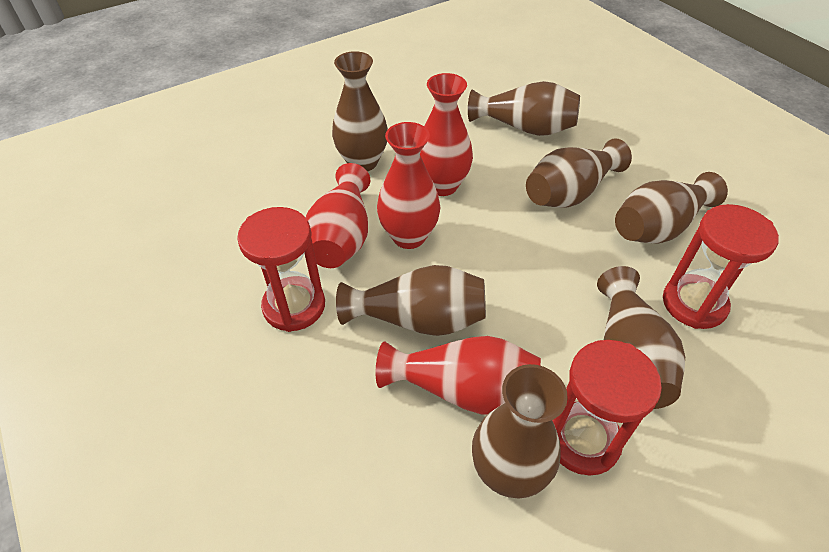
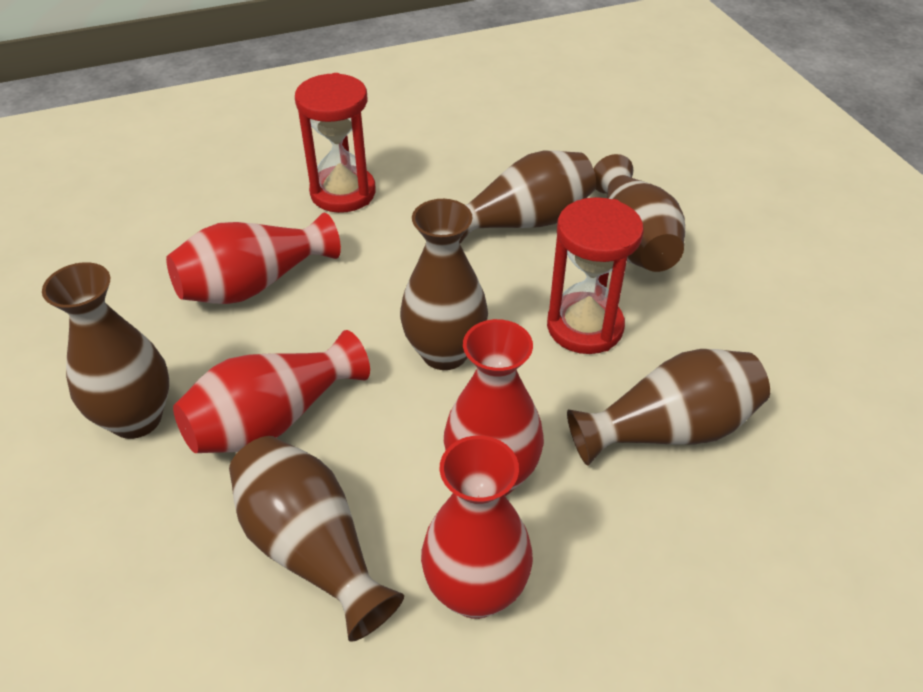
brown vase: 7 -> 6
red hourglass: 3 -> 2

